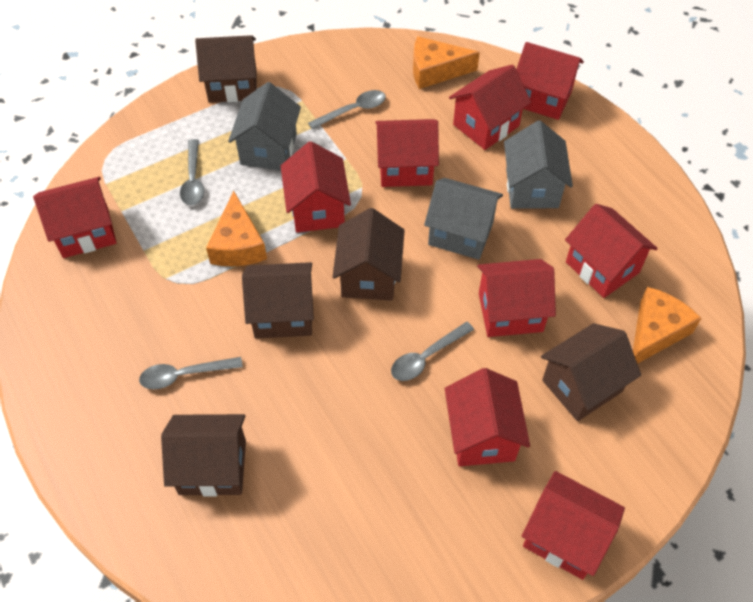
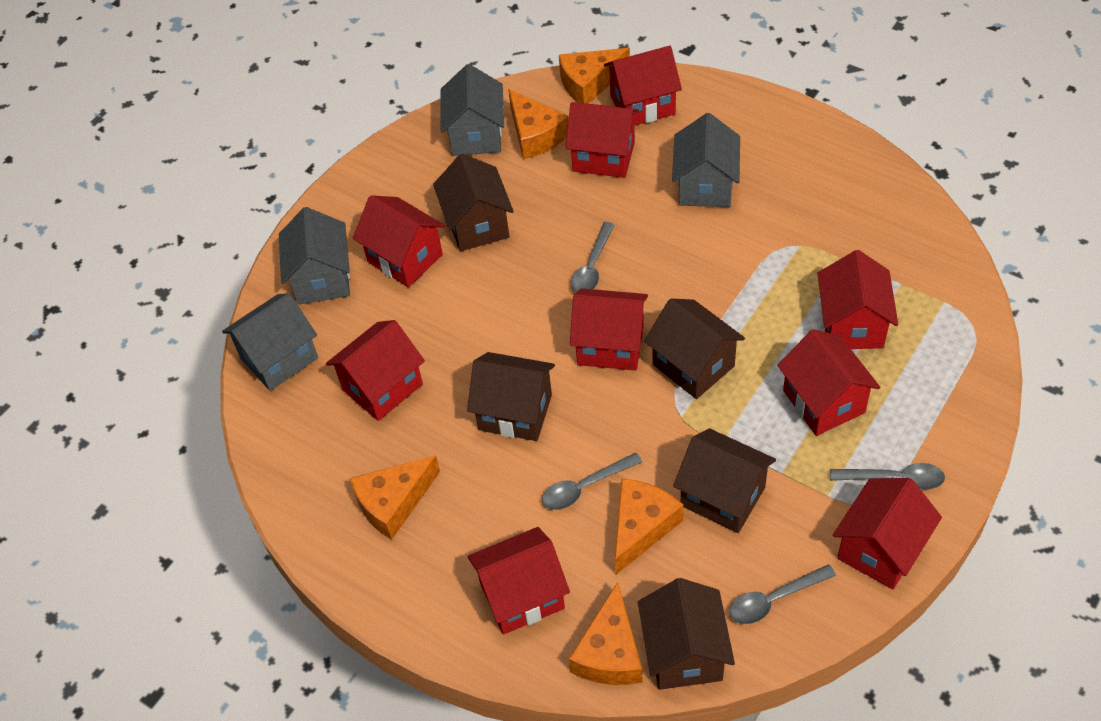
grey house: 3 -> 4
orange cheese: 3 -> 5

